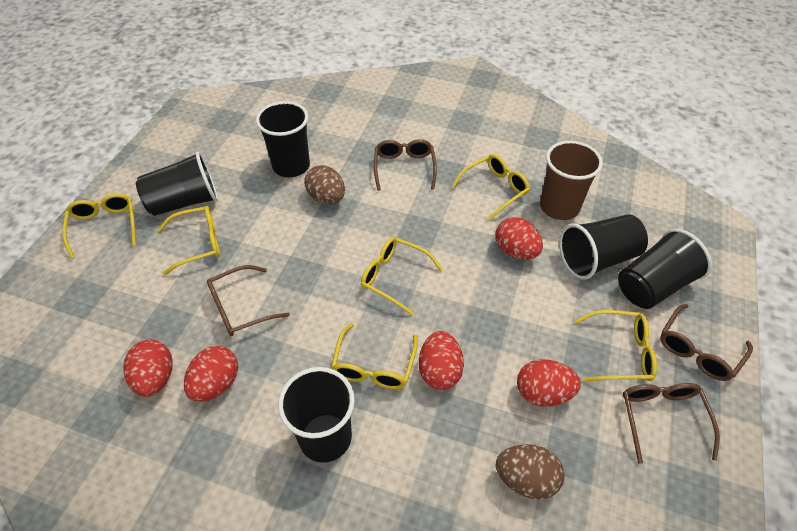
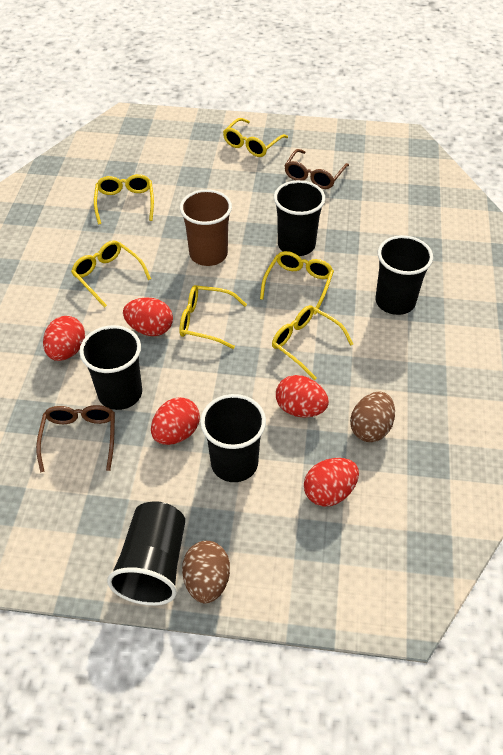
brown glasses: 4 -> 2

